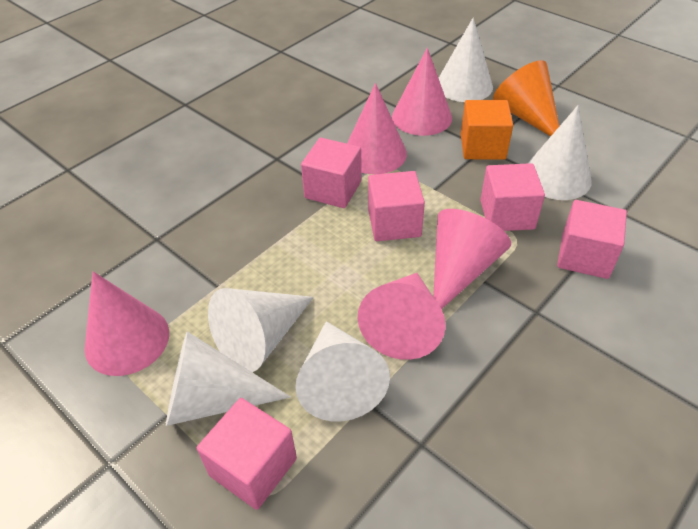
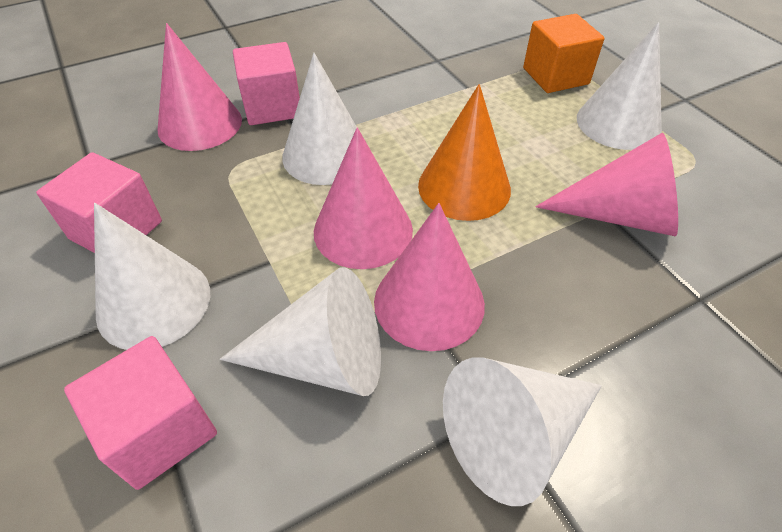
pink cone: 5 -> 4
pink cube: 5 -> 3

